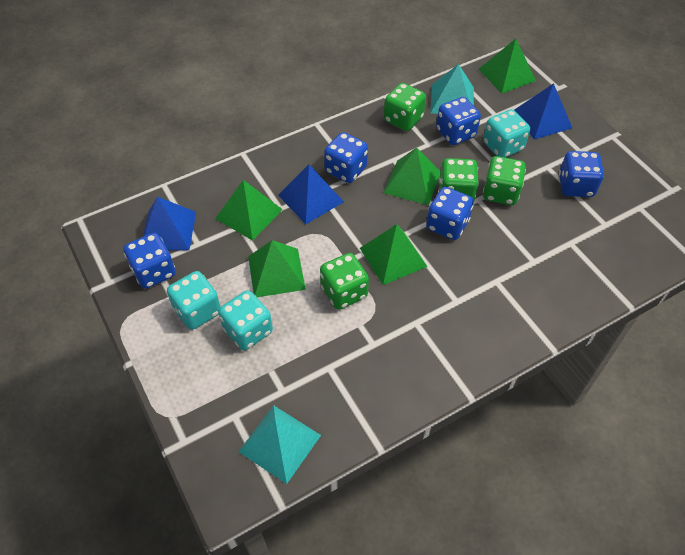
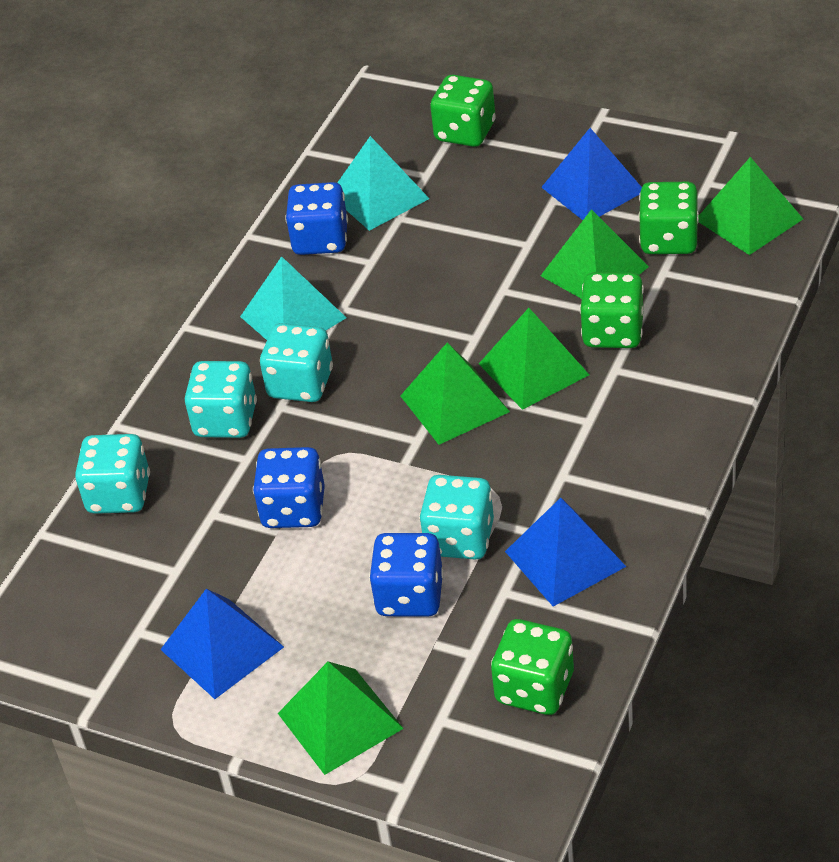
blue dice: 5 -> 3
turquoise dice: 3 -> 4

